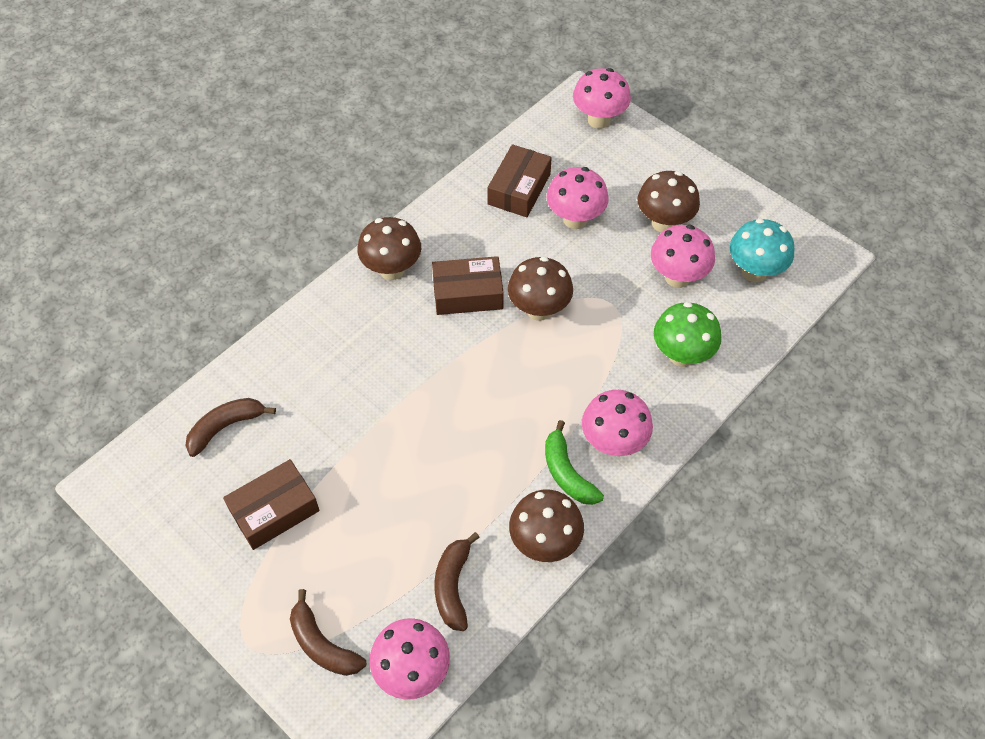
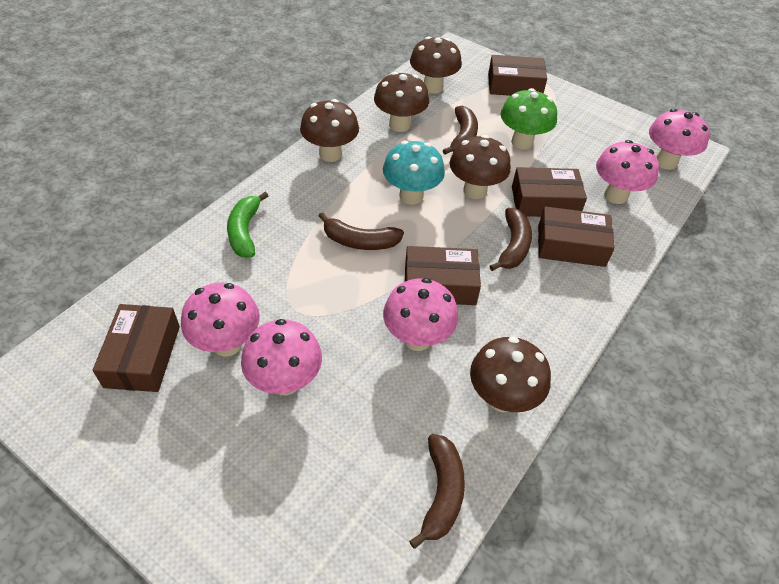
brown banana: 3 -> 4
brown box: 3 -> 5
brown mushroom: 4 -> 5

